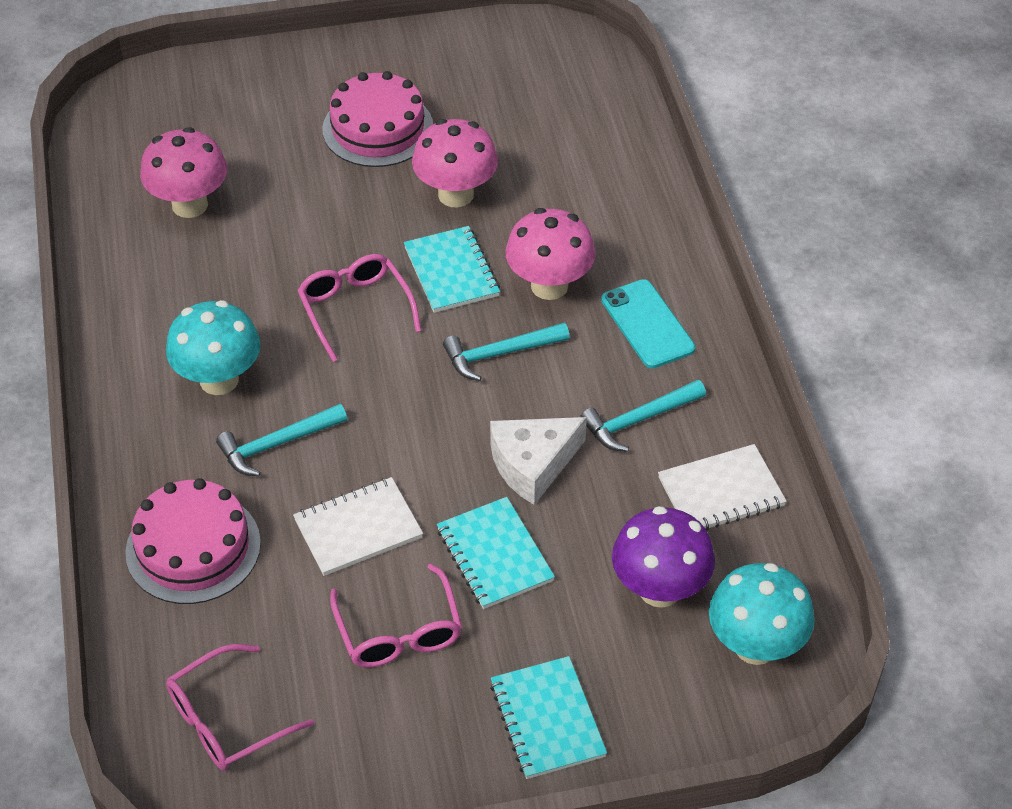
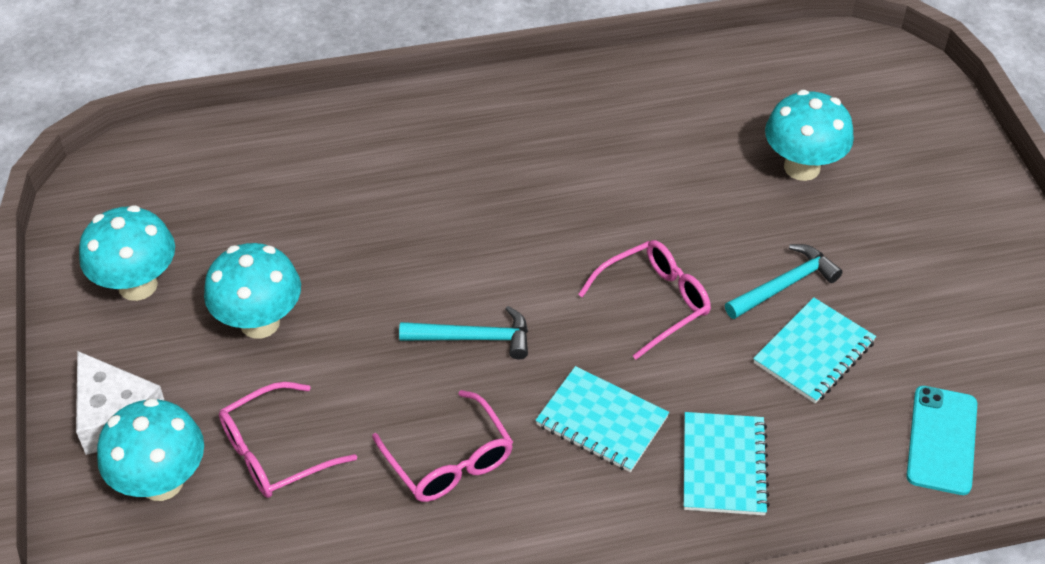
pink cake: 2 -> 0
pink mushroom: 3 -> 0
purple mushroom: 1 -> 0
turquoise hammer: 3 -> 2
turquoise mushroom: 2 -> 4
white notebook: 2 -> 0

